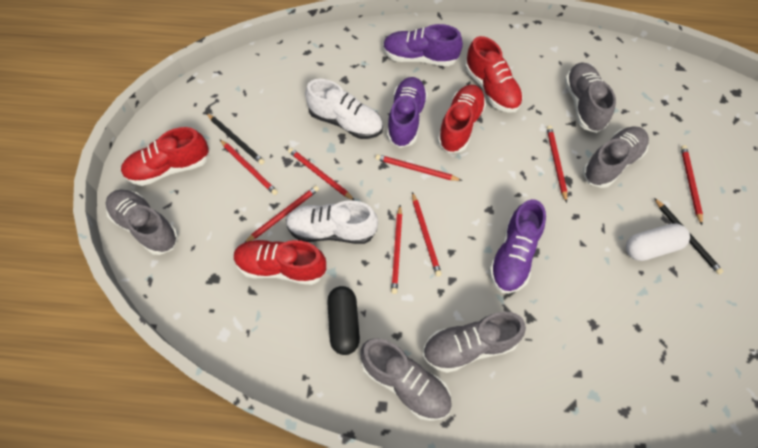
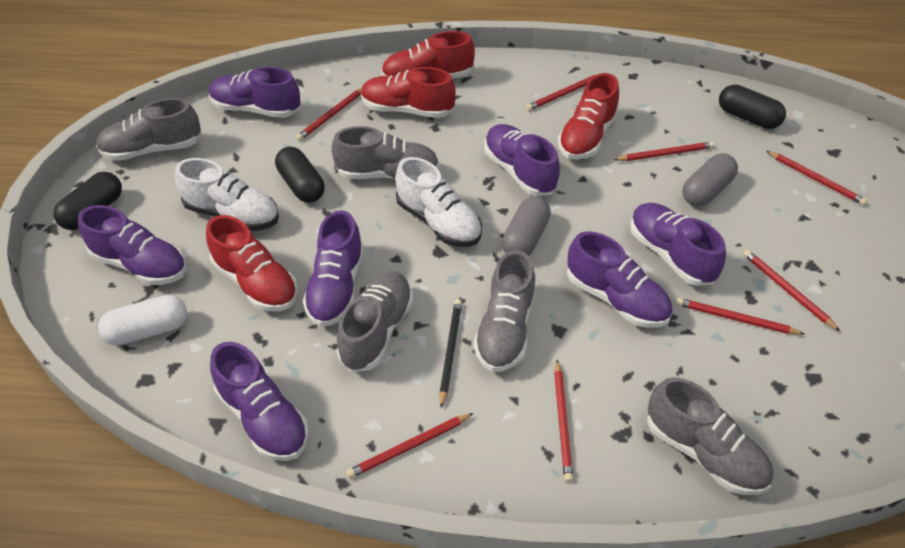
black capsule: 1 -> 3
black pencil: 2 -> 1
grey capsule: 0 -> 2
purple shoe: 3 -> 7

